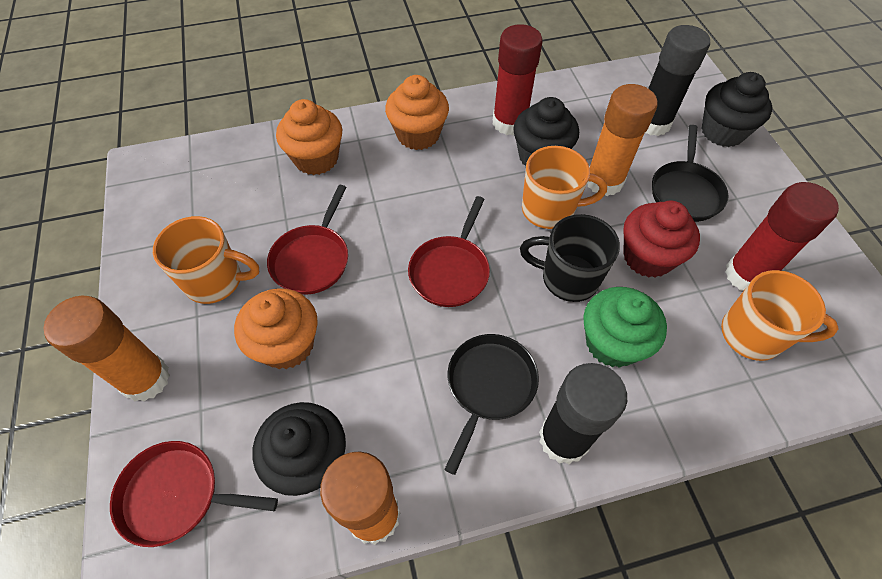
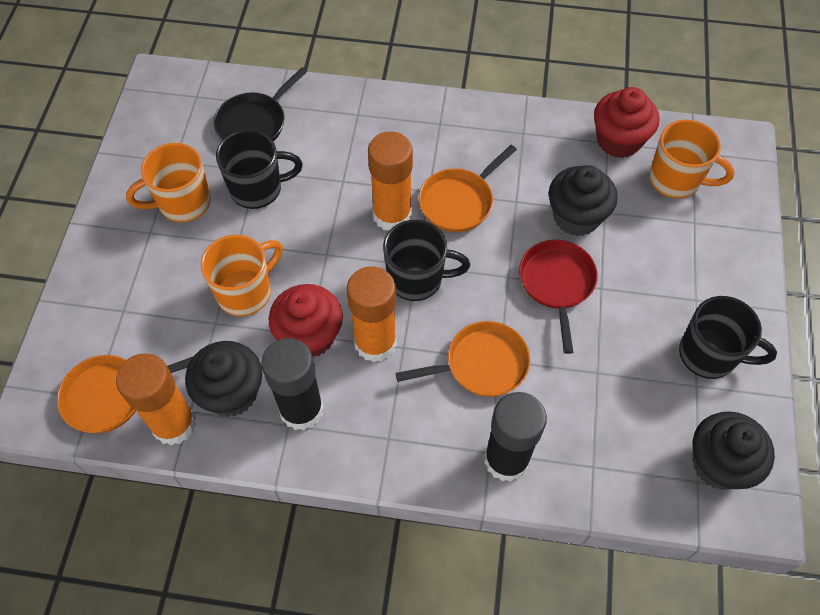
black mug: 1 -> 3
black pan: 2 -> 1
green cupcake: 1 -> 0
orange cupcake: 3 -> 0
orange pan: 0 -> 3
red cupcake: 1 -> 2
red glue stick: 2 -> 0
red pan: 3 -> 1

